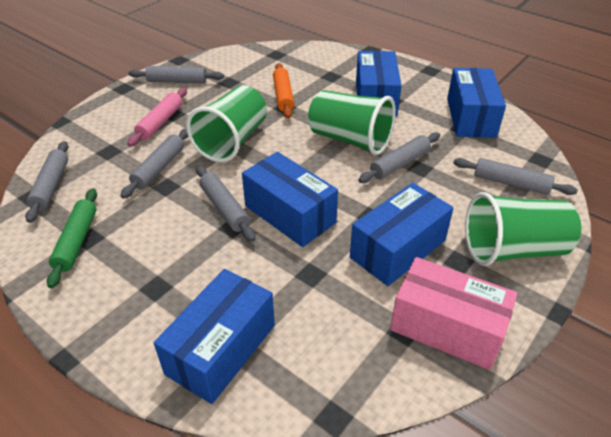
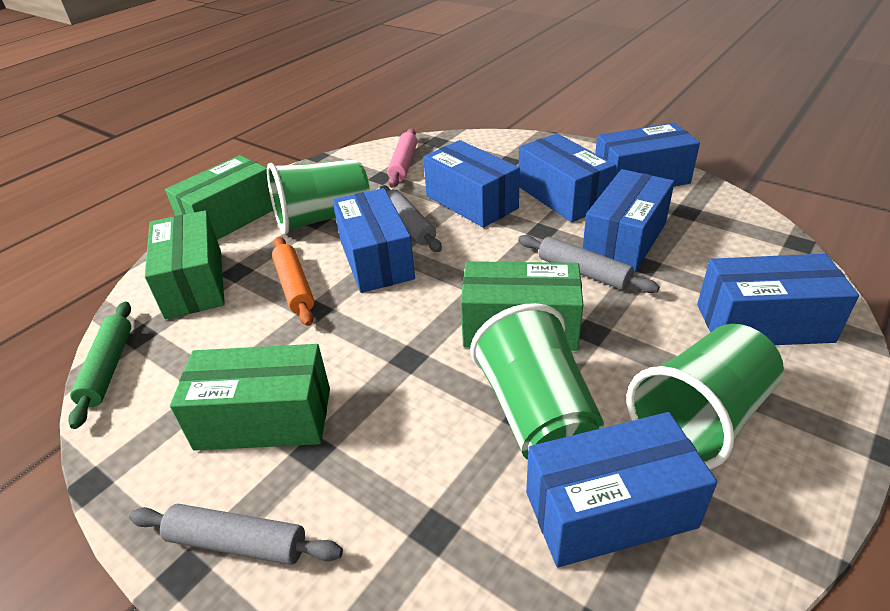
blue box: 5 -> 7
green box: 0 -> 4
grey rolling pin: 6 -> 3
pink box: 1 -> 0

